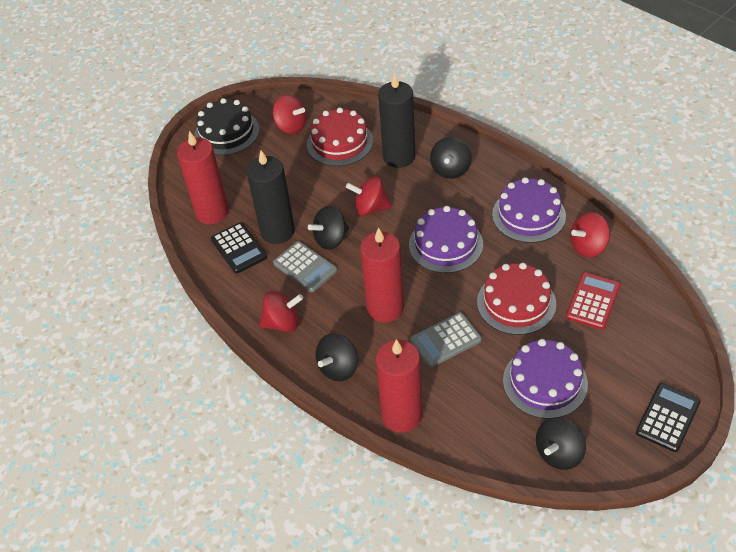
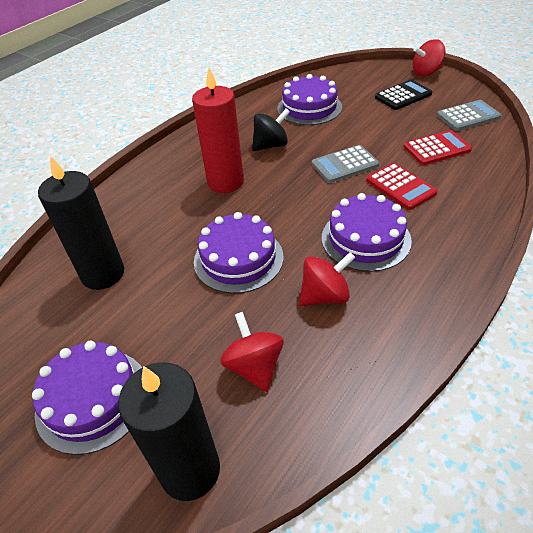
black cake: 1 -> 0
black calculator: 2 -> 1
black spinning top: 4 -> 1
purple cake: 3 -> 4
red cake: 2 -> 0
red calculator: 1 -> 2
red candle: 3 -> 1
red spinning top: 4 -> 3

